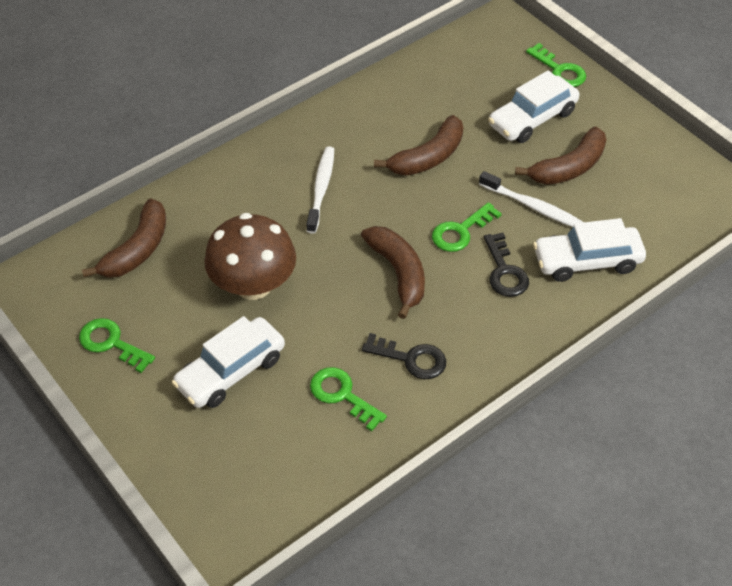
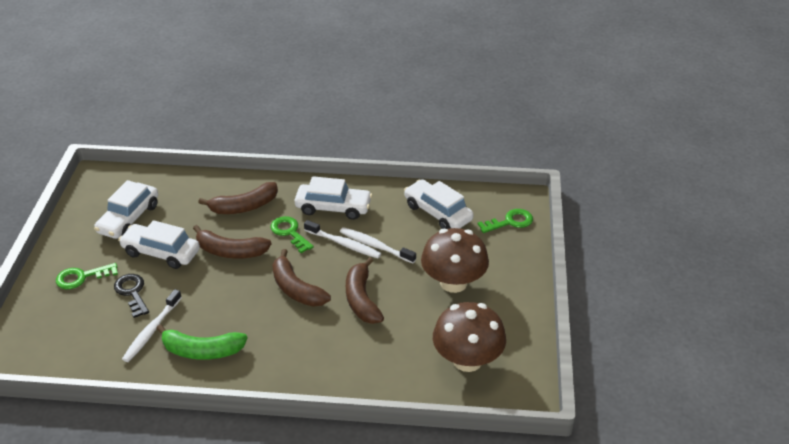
black key: 2 -> 1
brown mushroom: 1 -> 2
green banana: 0 -> 1
green key: 4 -> 3
white car: 3 -> 4
white toothbrush: 2 -> 3

